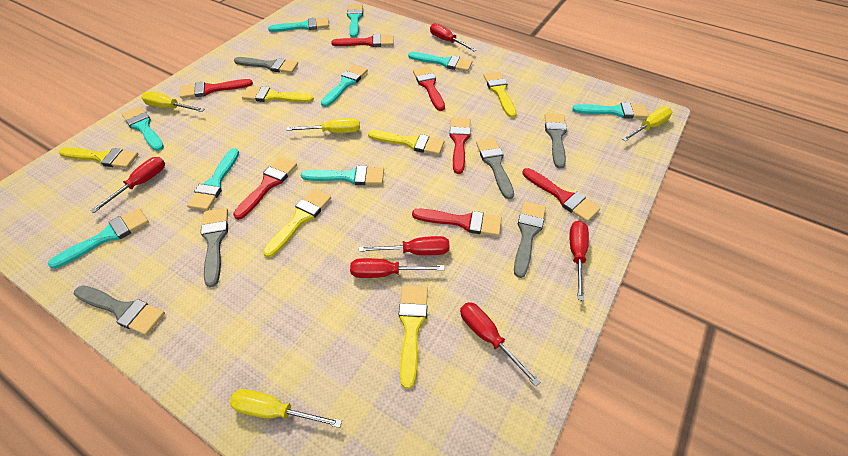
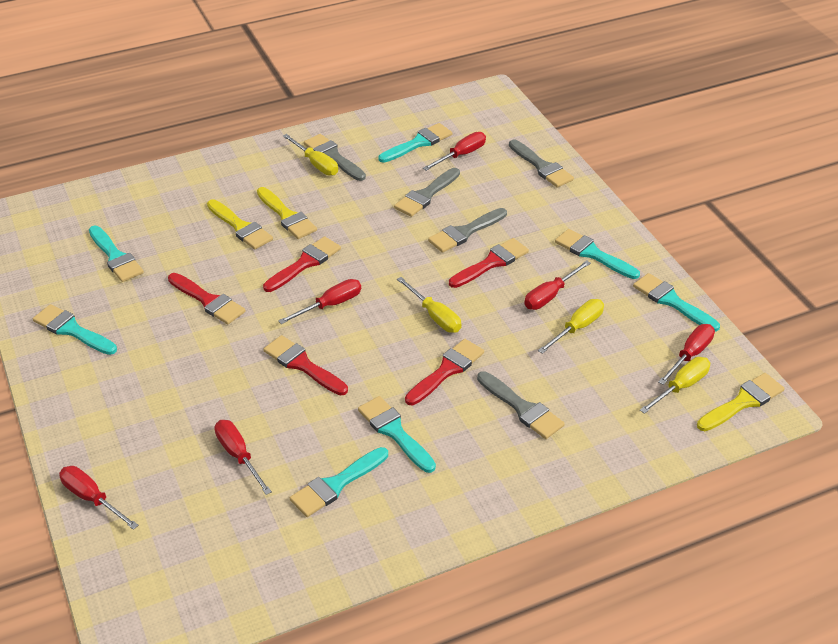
grey brush: 6 -> 5
red brush: 7 -> 5
turquoise brush: 9 -> 7
yellow brush: 6 -> 3

